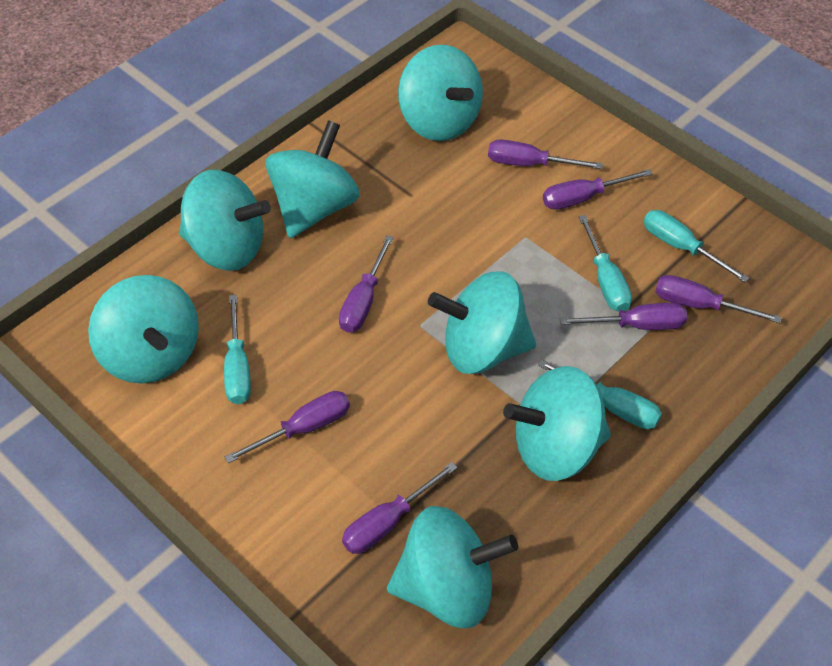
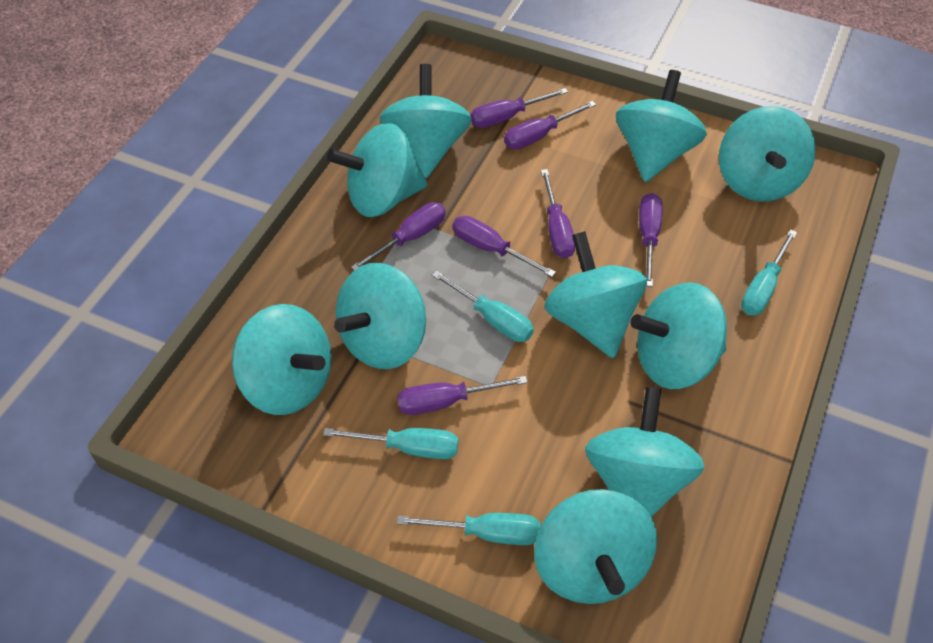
turquoise spinning top: 7 -> 10

